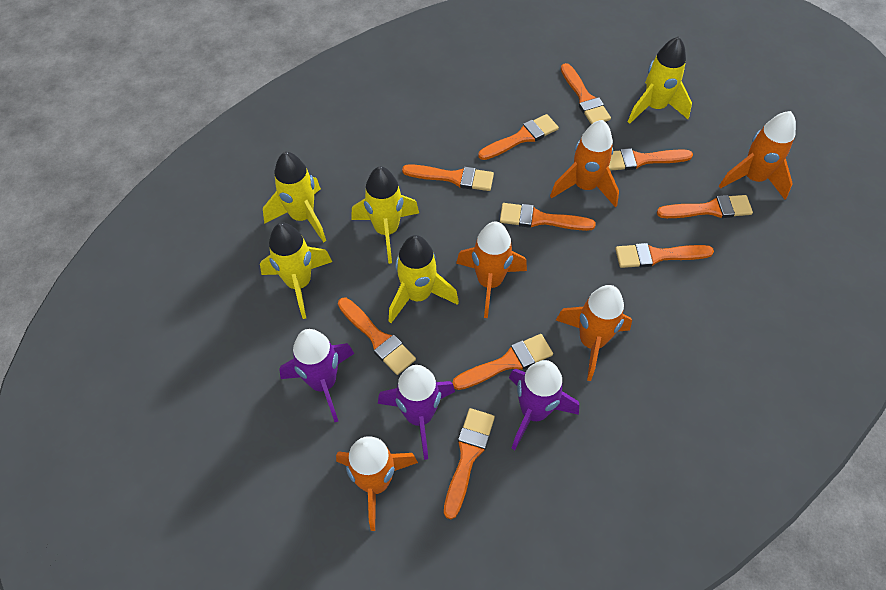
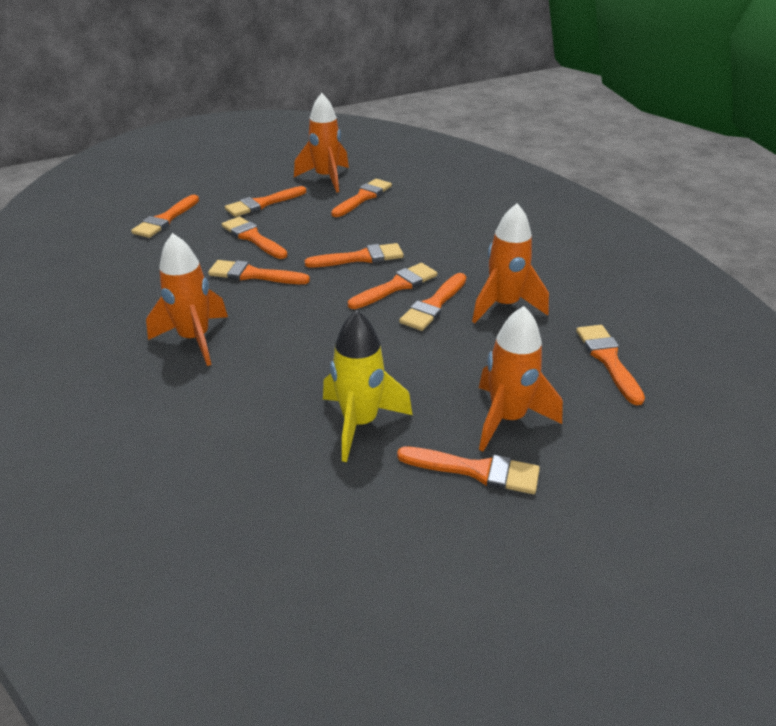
orange rocket: 5 -> 4
purple rocket: 3 -> 0
yellow rocket: 5 -> 1

